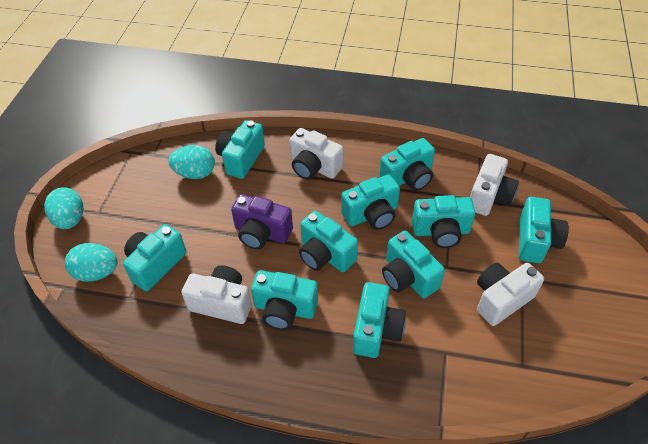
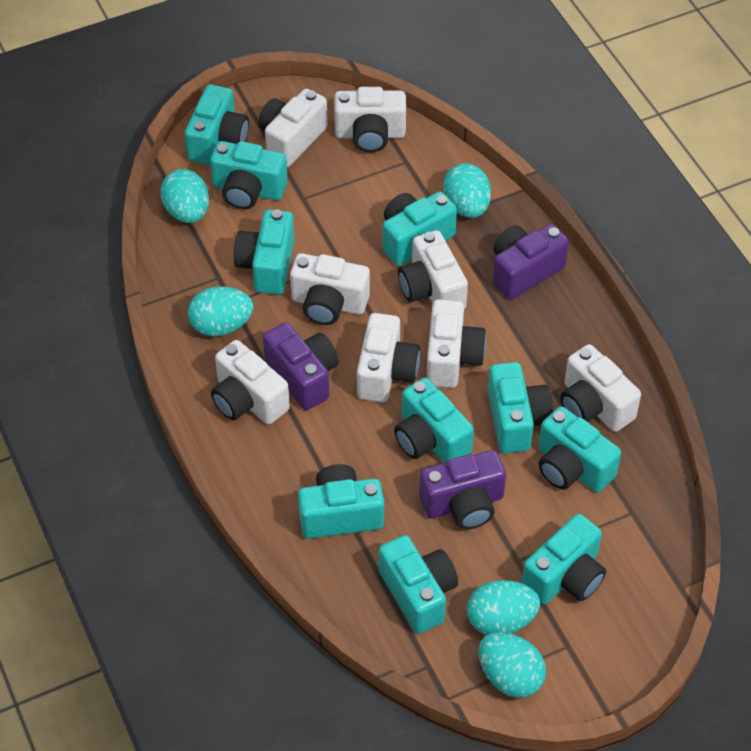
purple camera: 1 -> 3
turquoise egg: 3 -> 5
white camera: 4 -> 8

